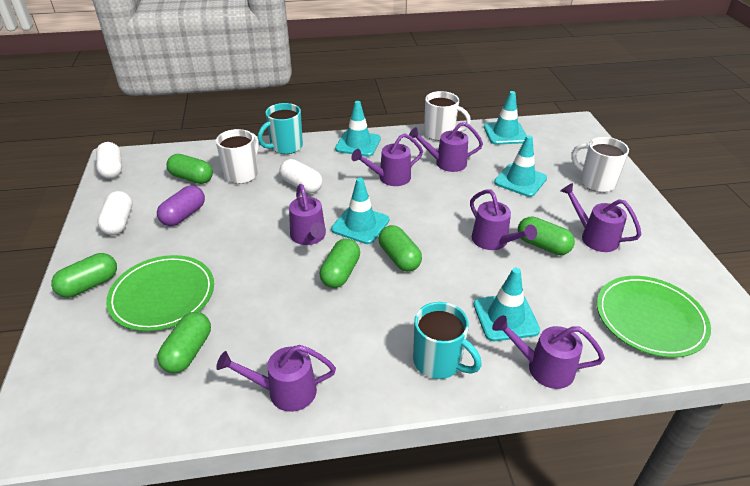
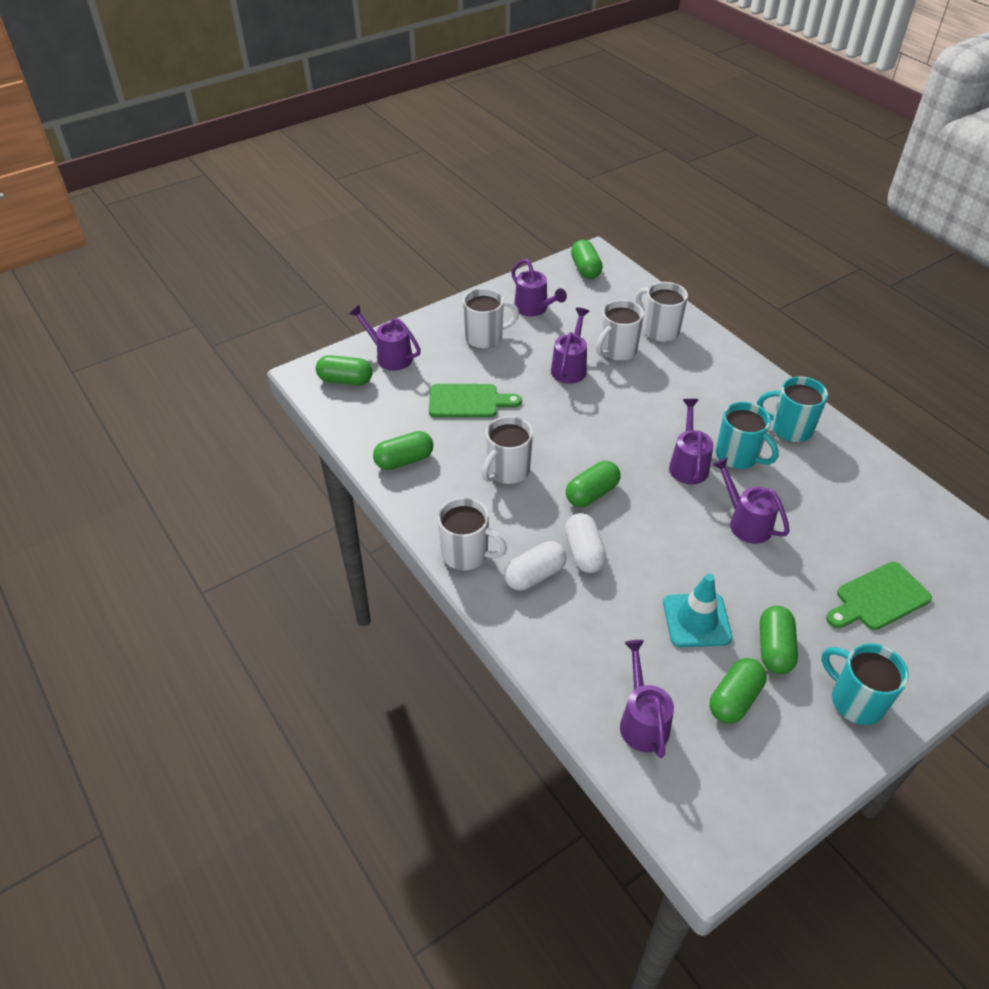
green cutting board: 0 -> 2
green plate: 2 -> 0
purple capsule: 1 -> 0
purple watering can: 7 -> 6
turquoise mug: 2 -> 3
turquoise traffic cone: 5 -> 1
white capsule: 3 -> 2
white mug: 3 -> 5

